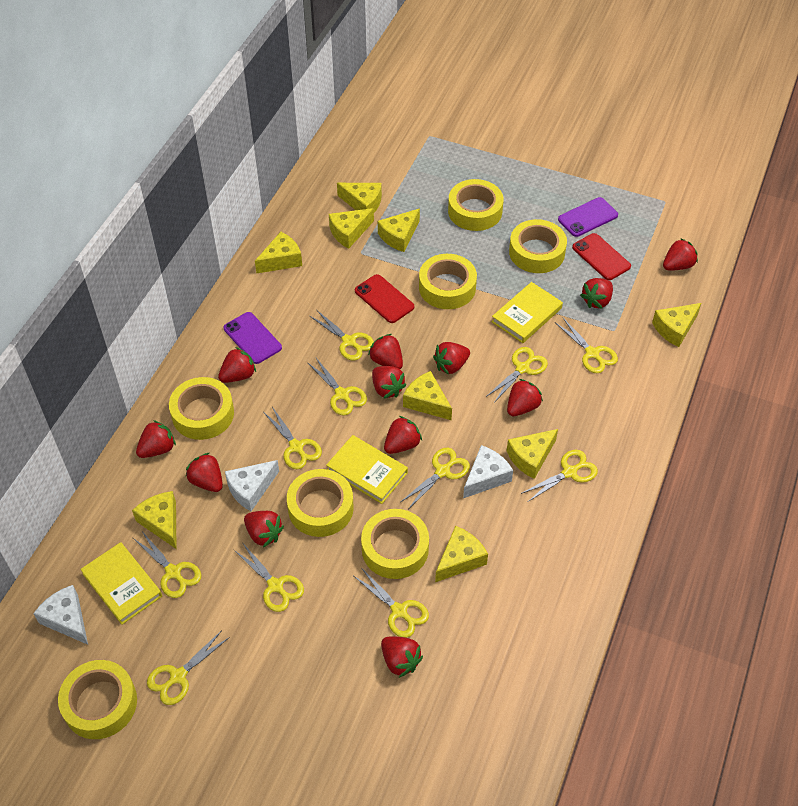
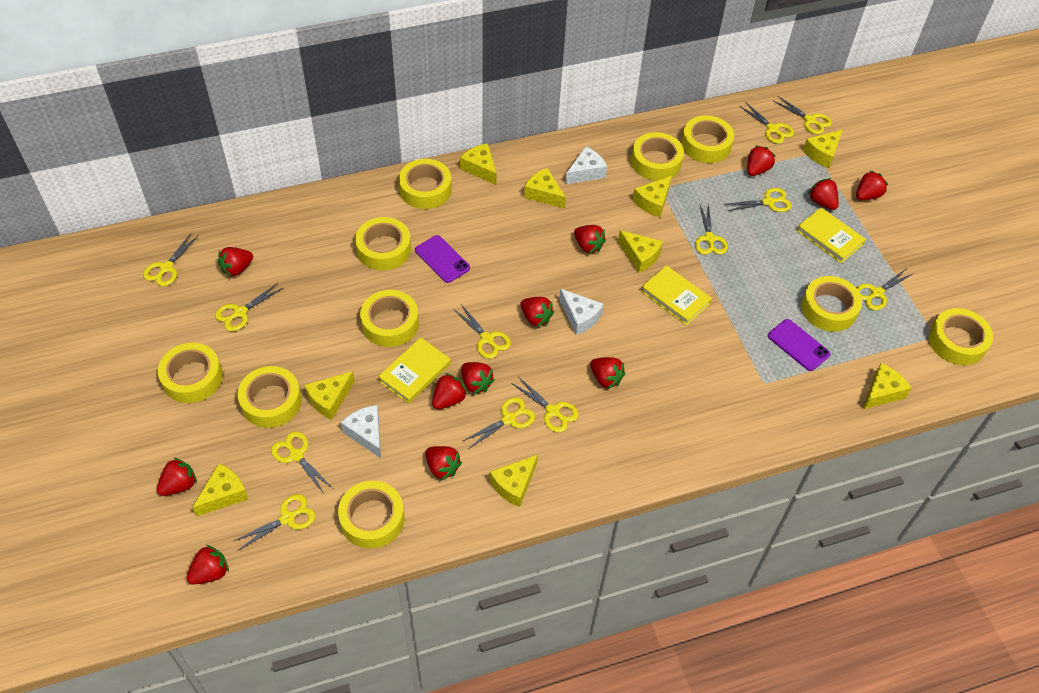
red phone: 2 -> 0
yellow scissors: 11 -> 12
yellow tape: 7 -> 10

